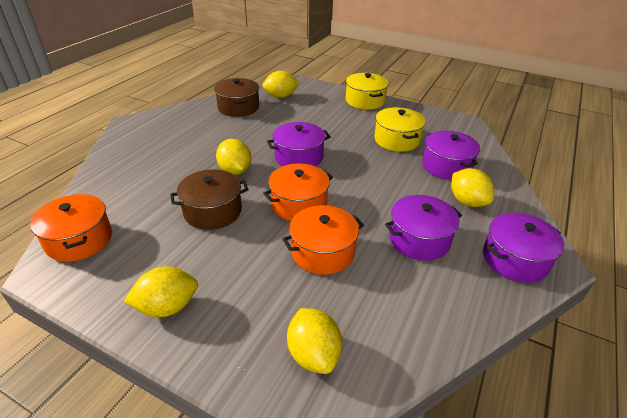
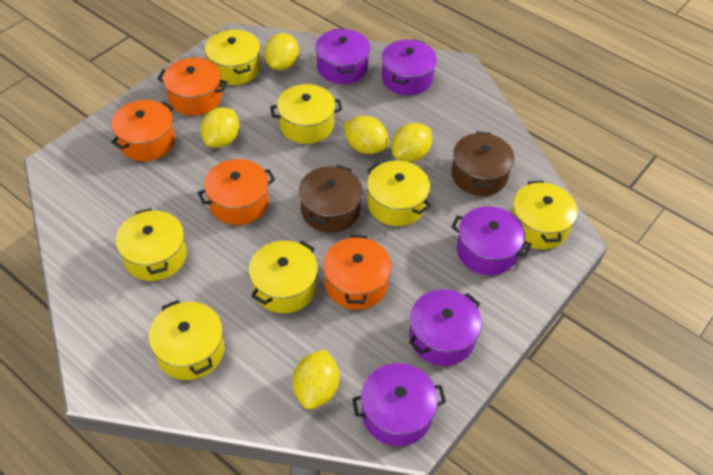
orange pot: 3 -> 4
purple pot: 4 -> 5
yellow pot: 2 -> 7

